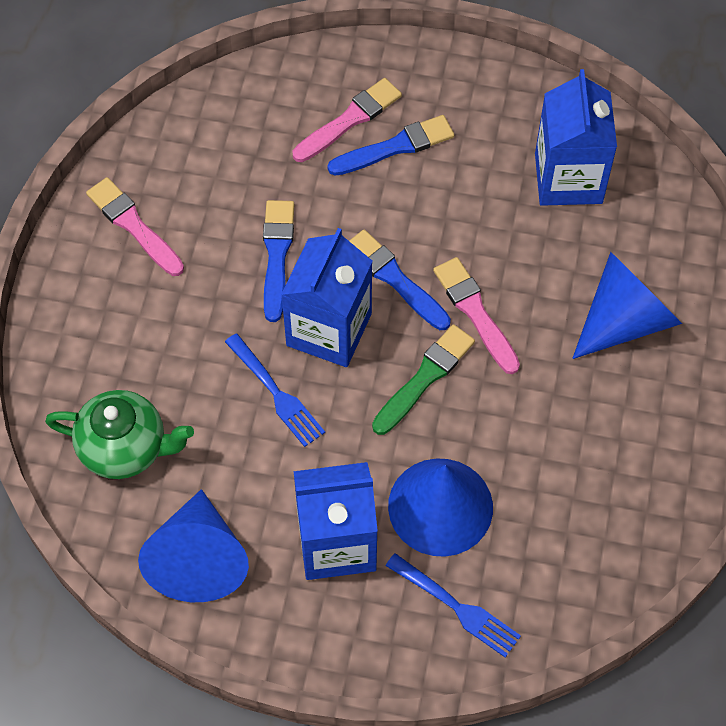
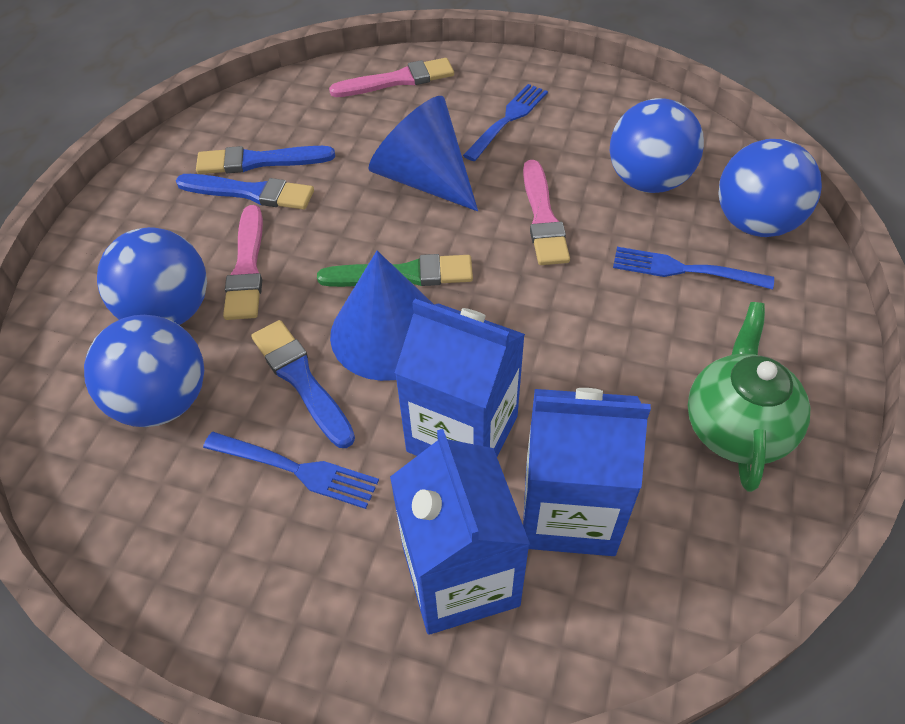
blue ball: 0 -> 4
blue cone: 3 -> 2
blue fork: 2 -> 3

